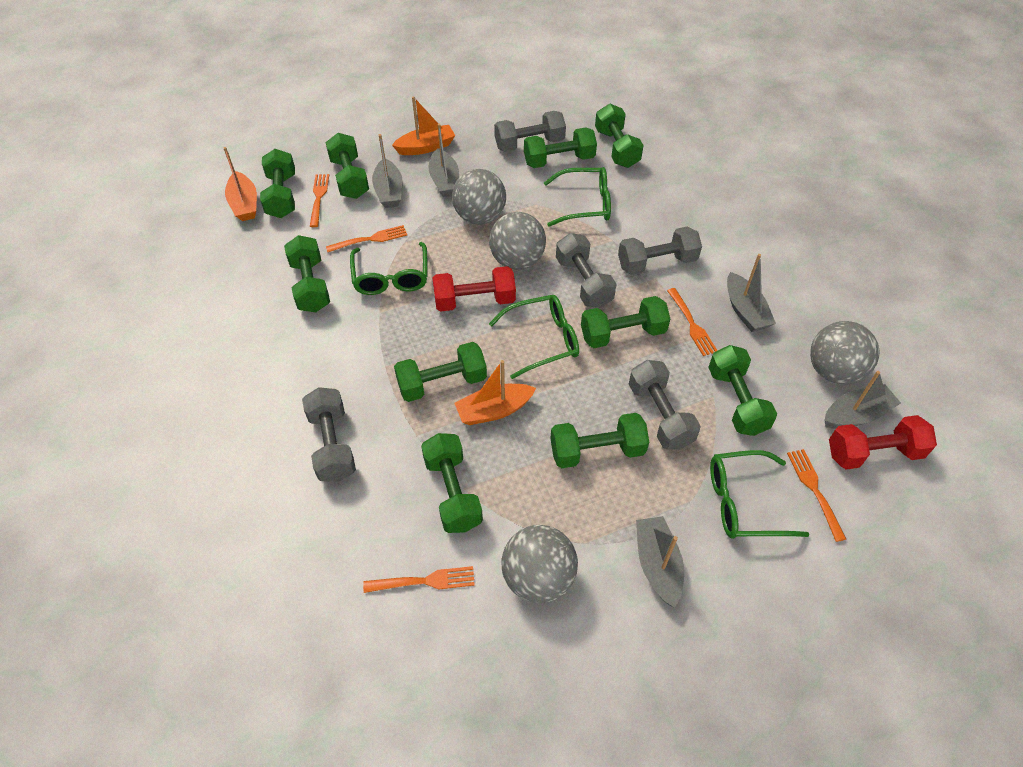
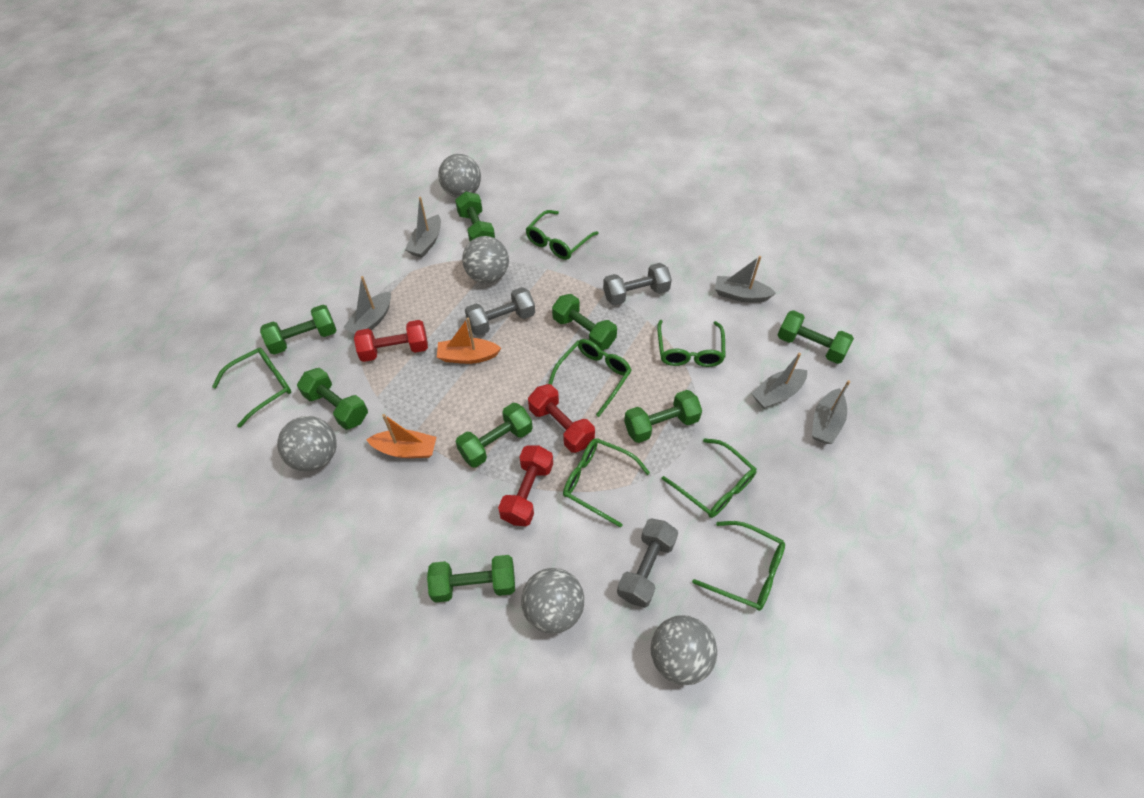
green dumbbell: 10 -> 8
green glasses: 4 -> 7
grey ball: 4 -> 5
grey dumbbell: 5 -> 3
orange boat: 3 -> 2
orange fork: 5 -> 0
red dumbbell: 2 -> 3

